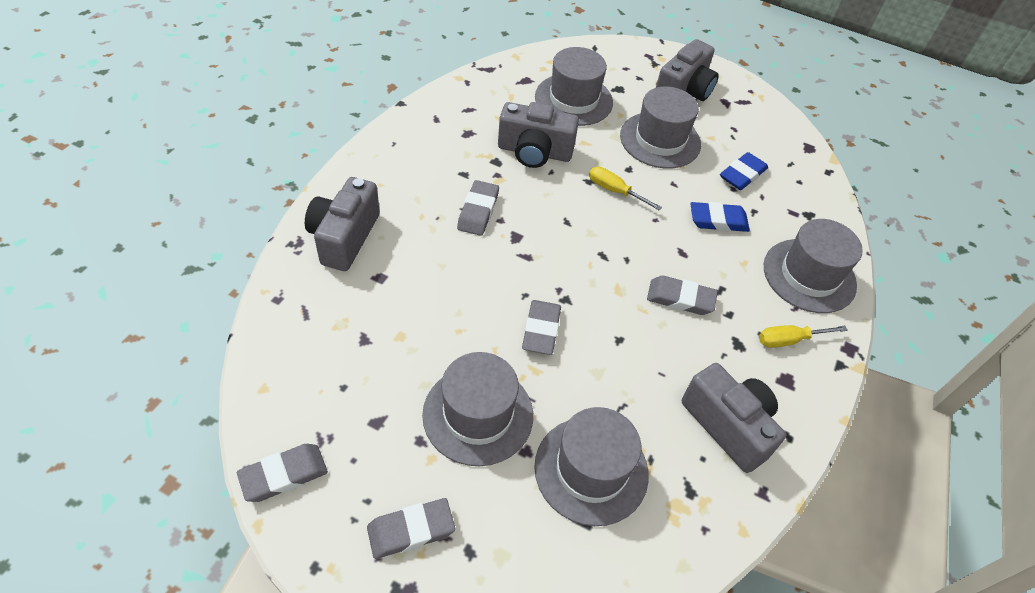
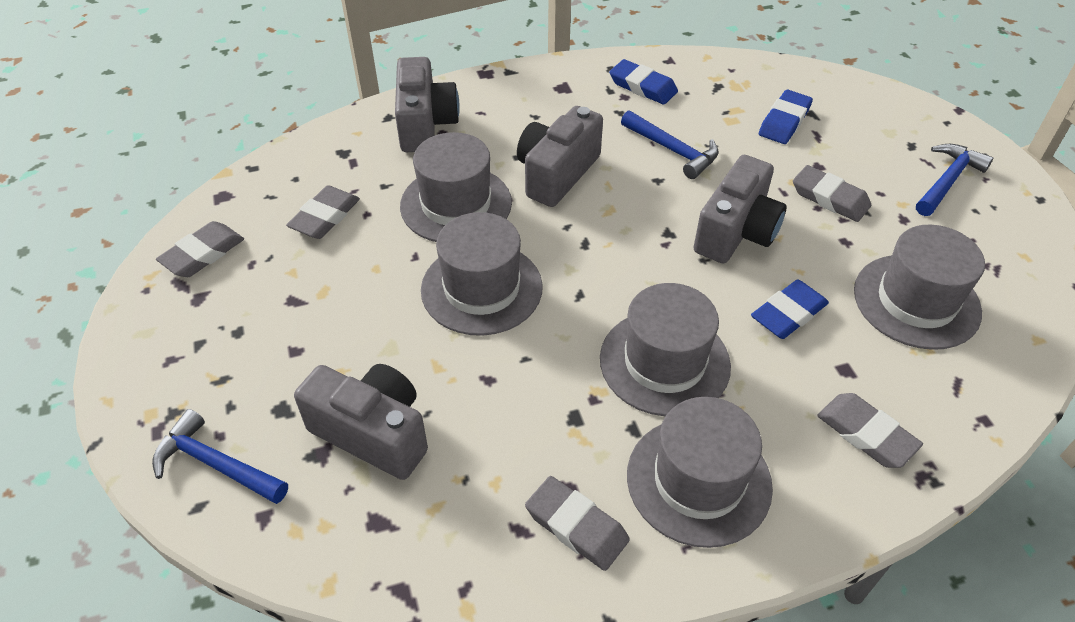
blue eraser: 2 -> 3
blue hammer: 0 -> 3
yellow screwdriver: 2 -> 0

